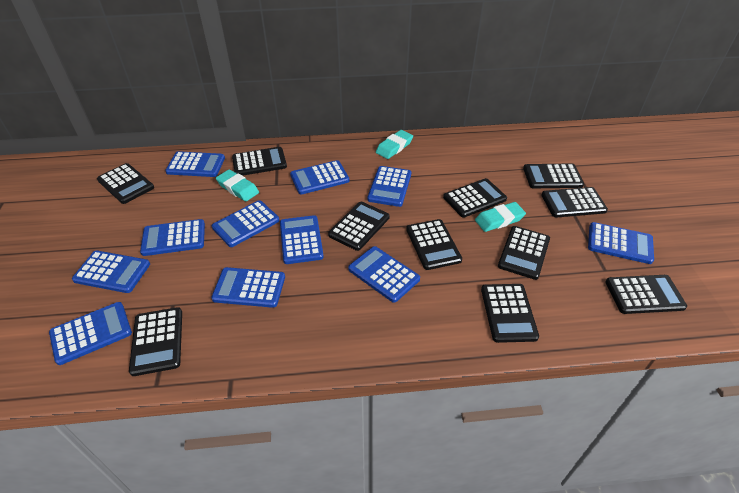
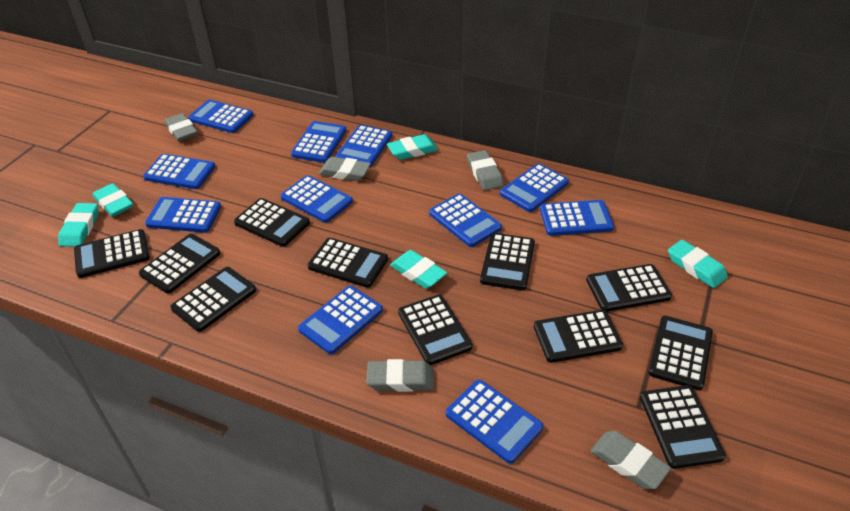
grey eraser: 0 -> 5
turquoise eraser: 3 -> 5

